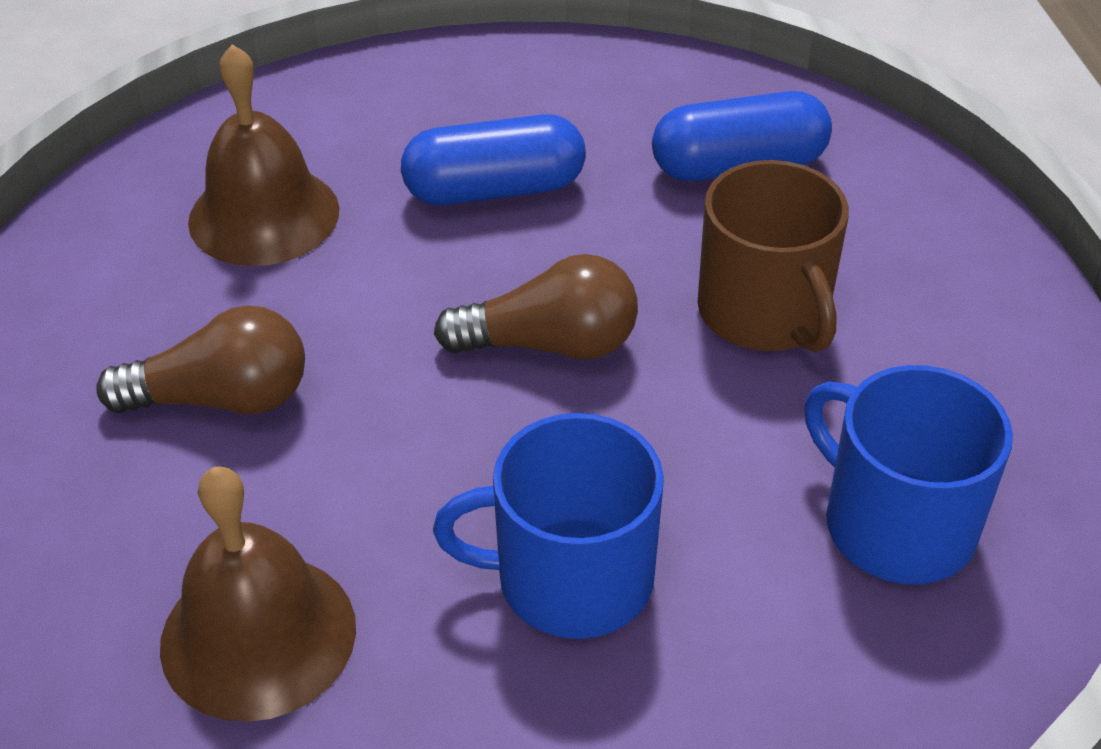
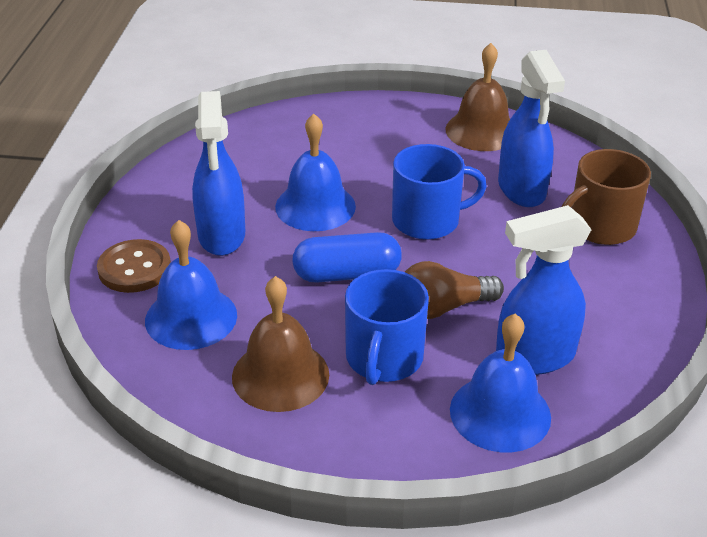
blue bell: 0 -> 3
blue capsule: 2 -> 1
blue spray bottle: 0 -> 3
brown button: 0 -> 1
brown light bulb: 2 -> 1

